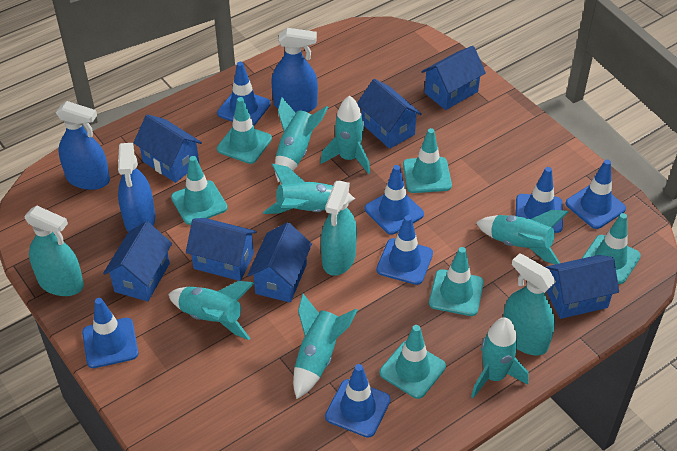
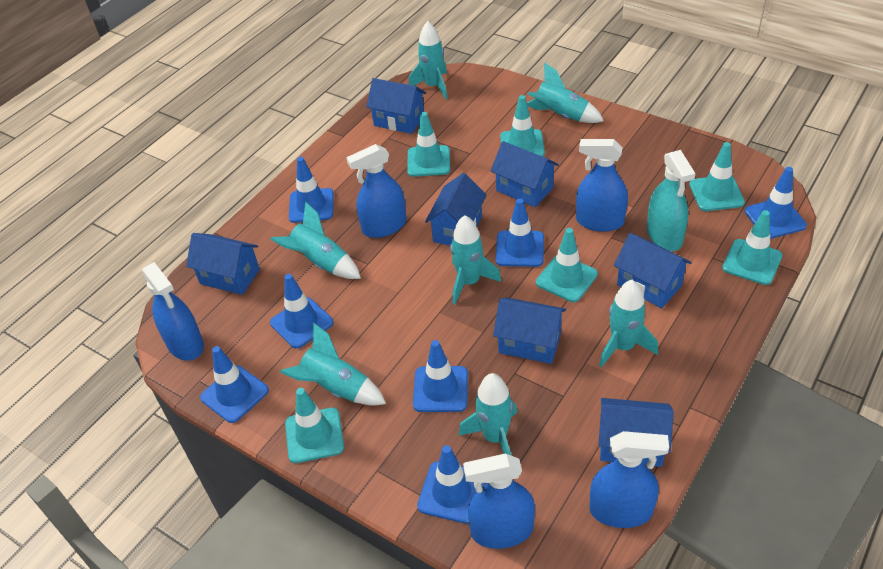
blue spray bottle: 3 -> 5
turquoise spray bottle: 3 -> 1

